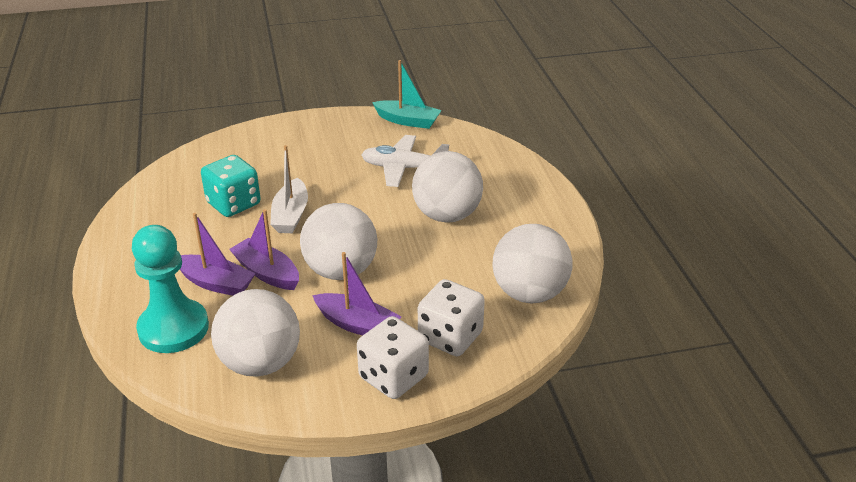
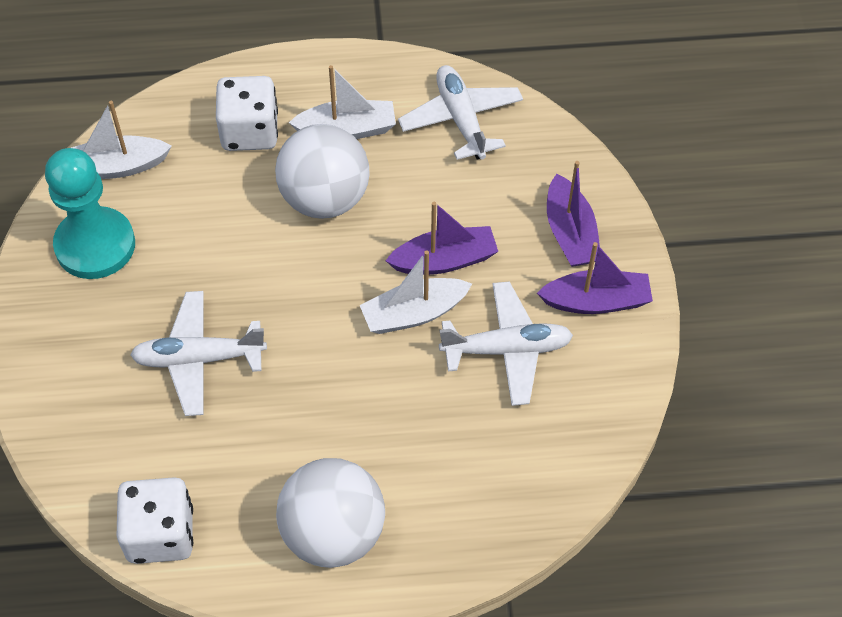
turquoise boat: 1 -> 0
turquoise dice: 1 -> 0
white ball: 4 -> 2
white boat: 1 -> 3
white plane: 1 -> 3

